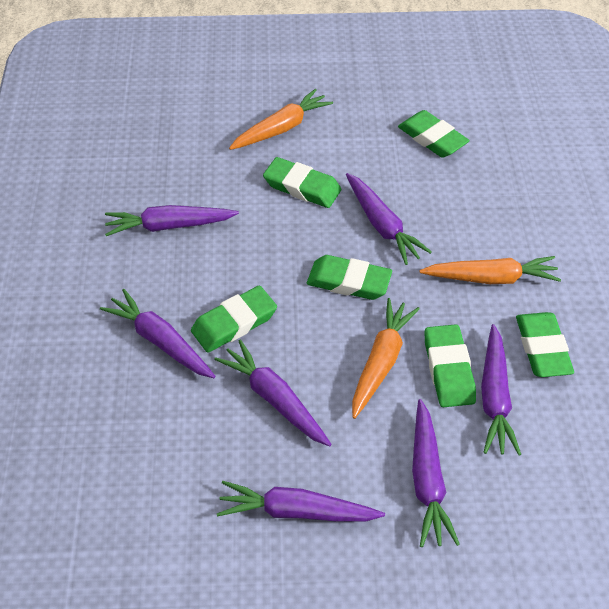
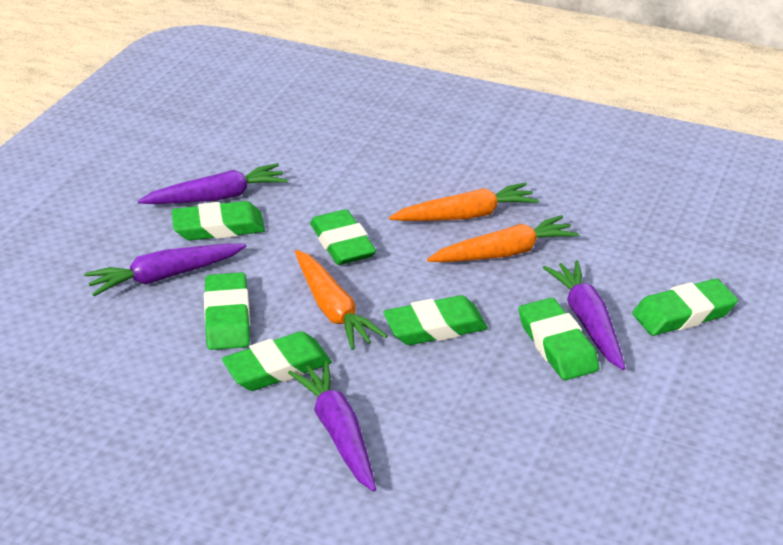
green eraser: 6 -> 7
purple carrot: 7 -> 4

